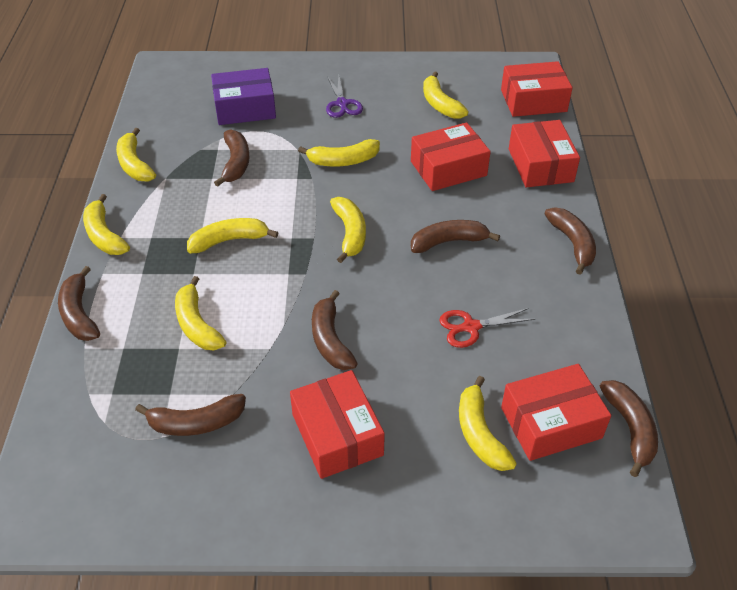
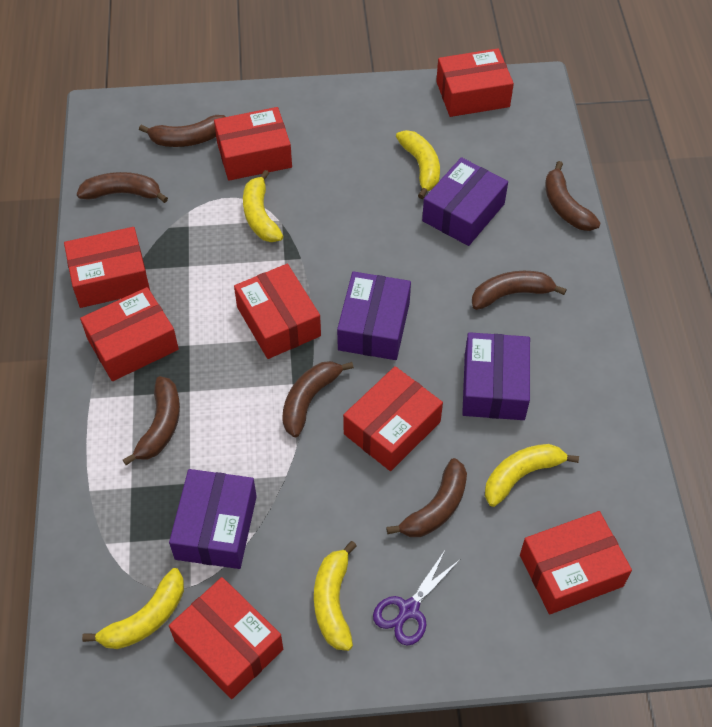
purple box: 1 -> 4
red box: 5 -> 8
red scissors: 1 -> 0
yellow banana: 8 -> 5

